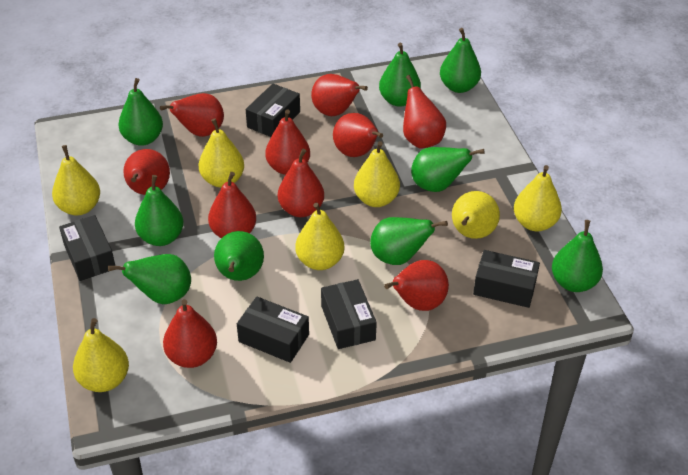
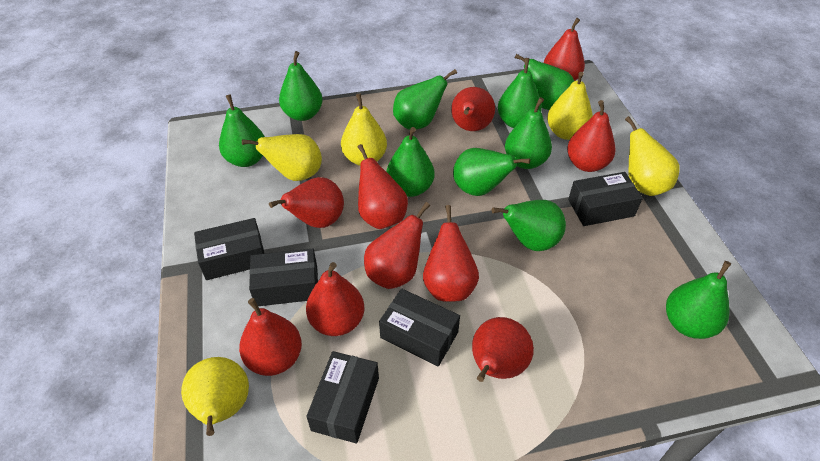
green pear: 9 -> 10
yellow pear: 7 -> 5

